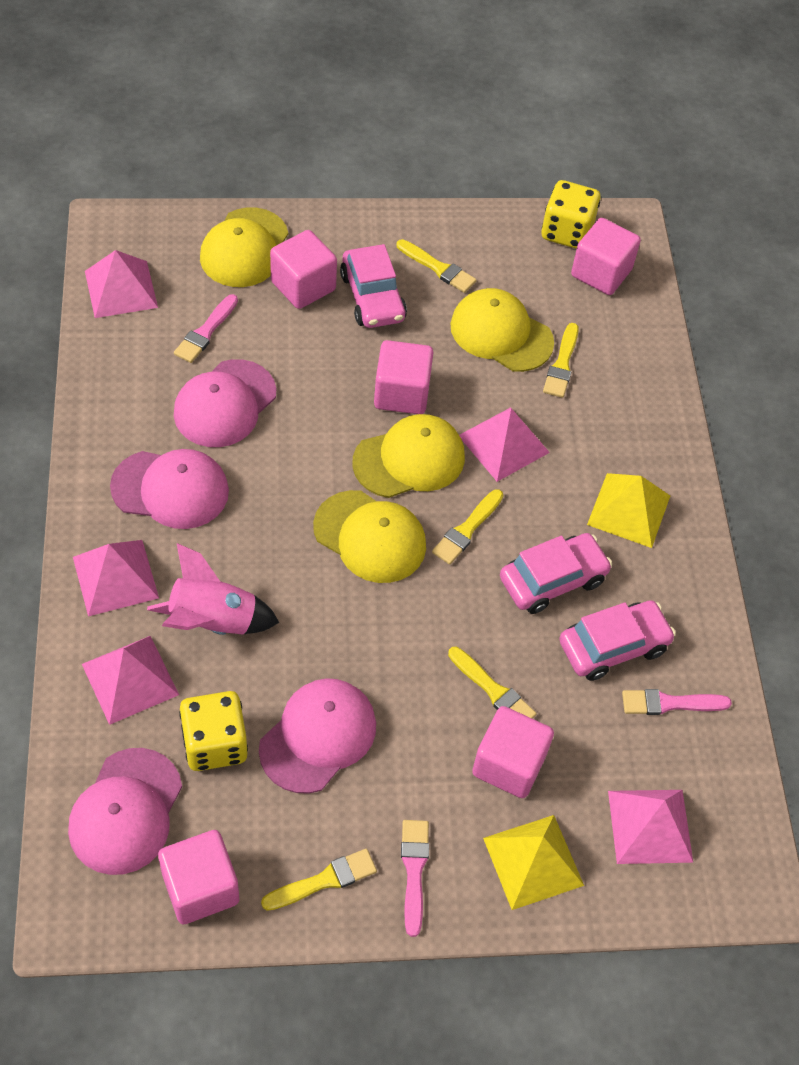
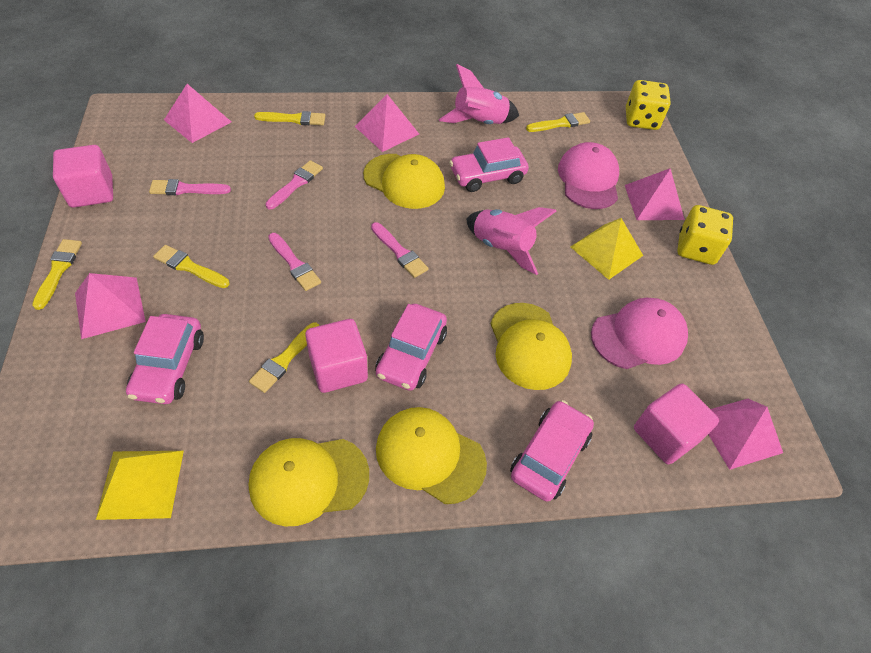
pink brush: 3 -> 4
pink cap: 4 -> 2
pink car: 3 -> 4
pink cube: 5 -> 3
pink rocket: 1 -> 2

